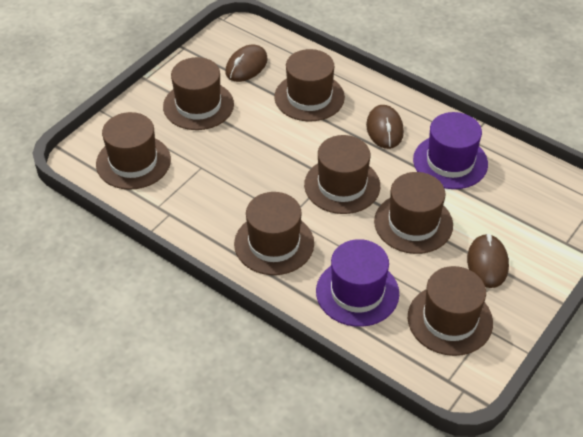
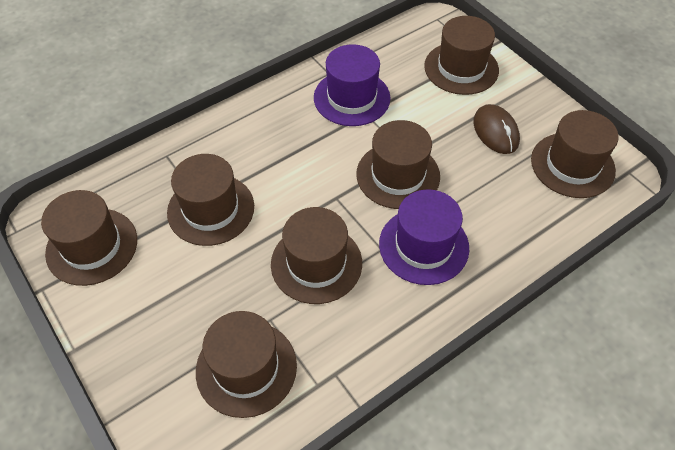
brown mouse: 3 -> 1

